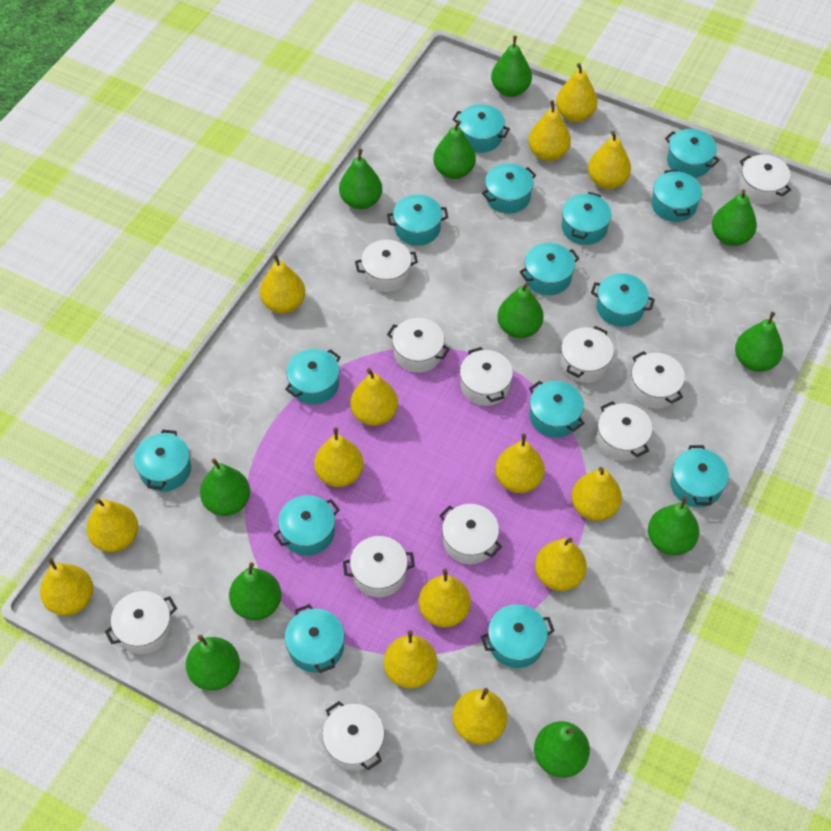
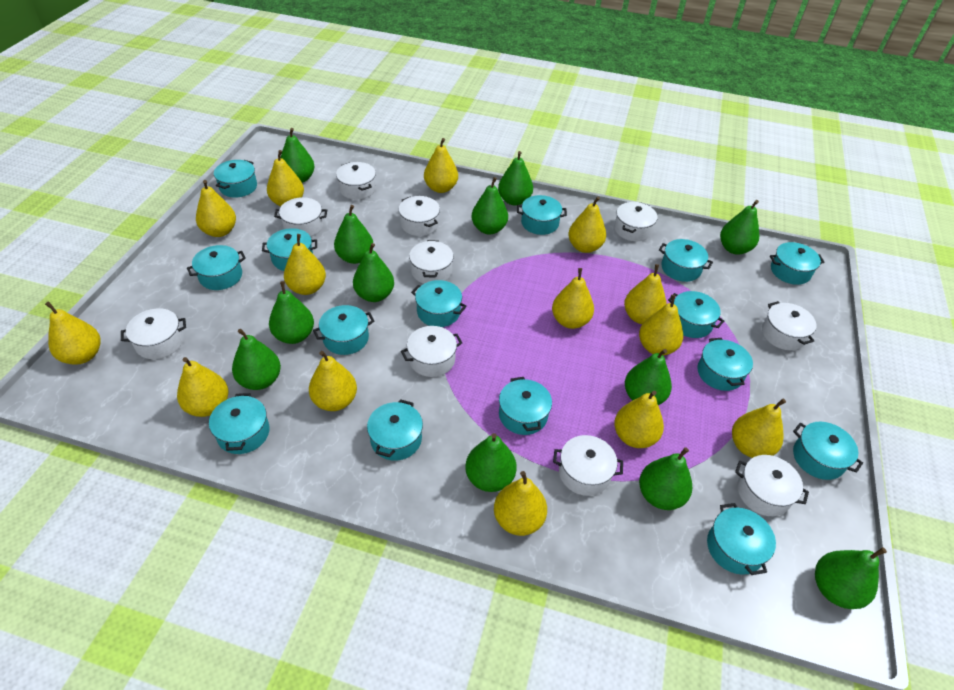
green pear: 11 -> 12
white pot: 11 -> 10

